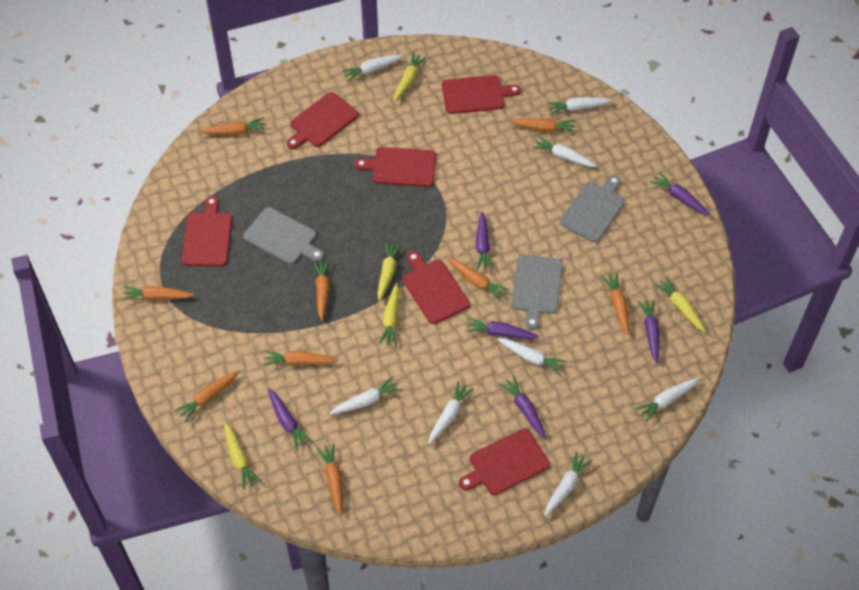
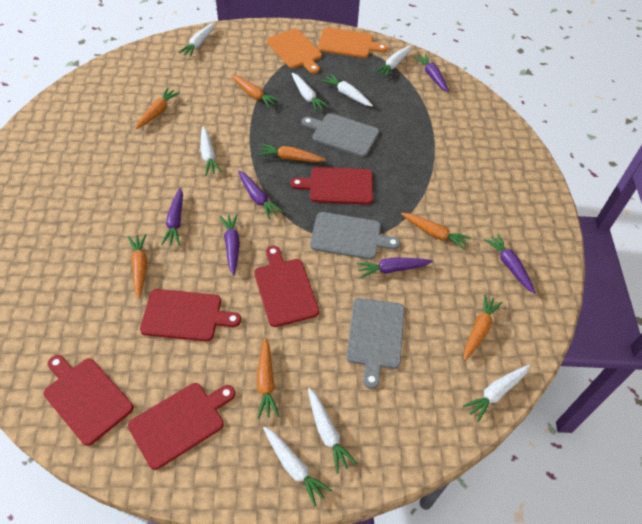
orange carrot: 9 -> 7
orange cutting board: 0 -> 2
red cutting board: 6 -> 5
yellow carrot: 5 -> 0

